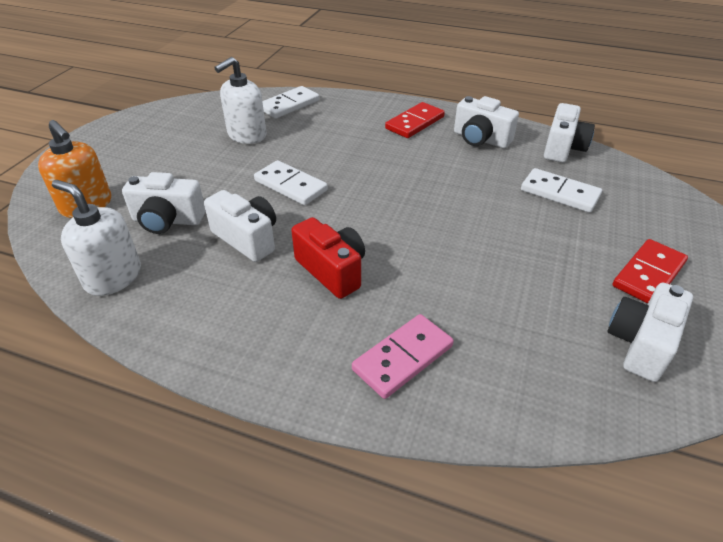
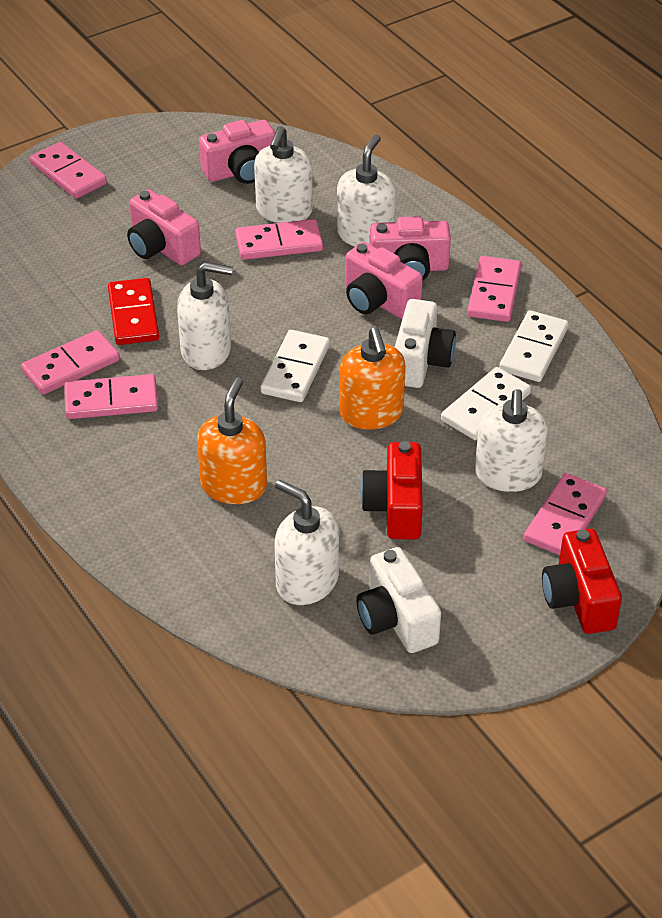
orange soap dispenser: 1 -> 2
pink camera: 0 -> 4
pink domino: 1 -> 6
red camera: 1 -> 2
red domino: 2 -> 1
white camera: 5 -> 2
white soap dispenser: 2 -> 5

